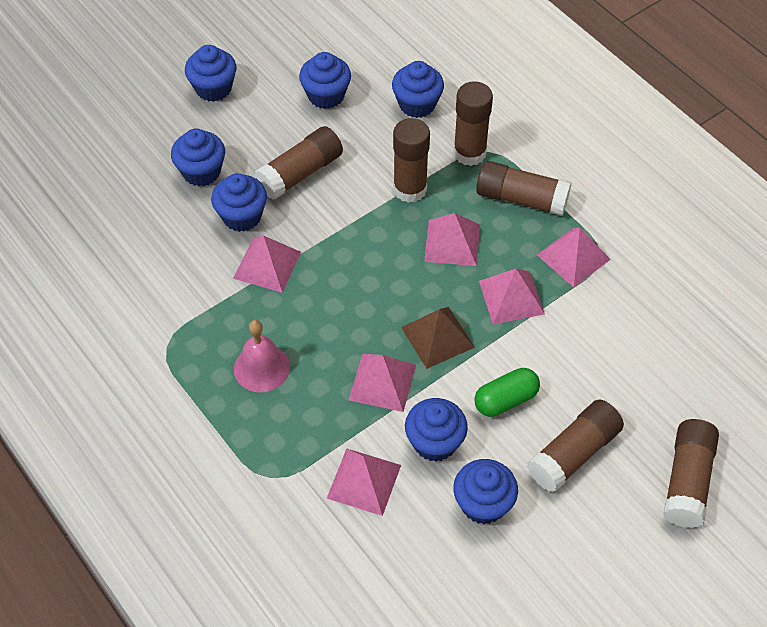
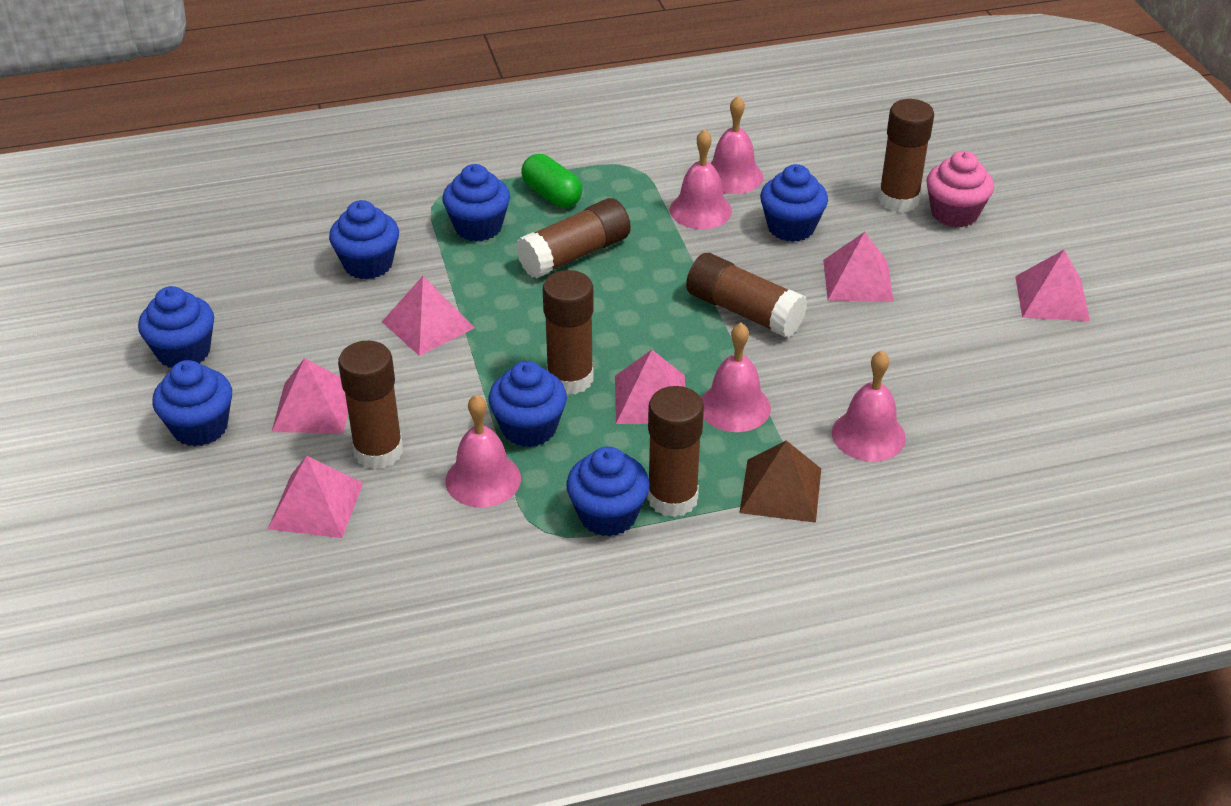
pink bell: 1 -> 5
pink cupcake: 0 -> 1

